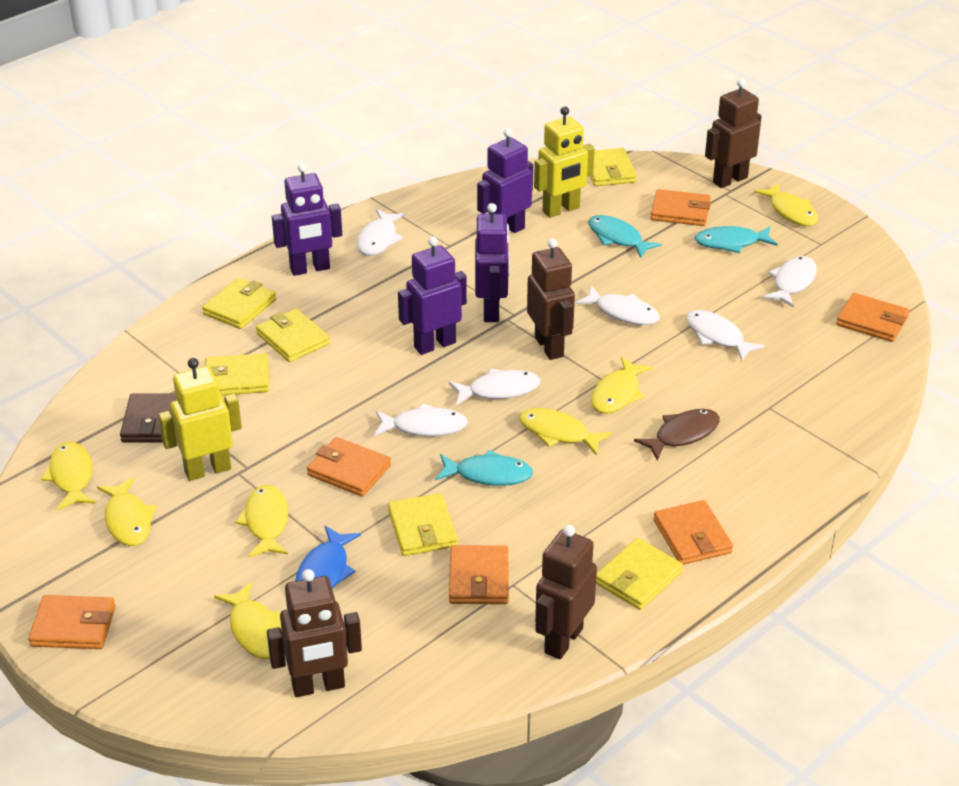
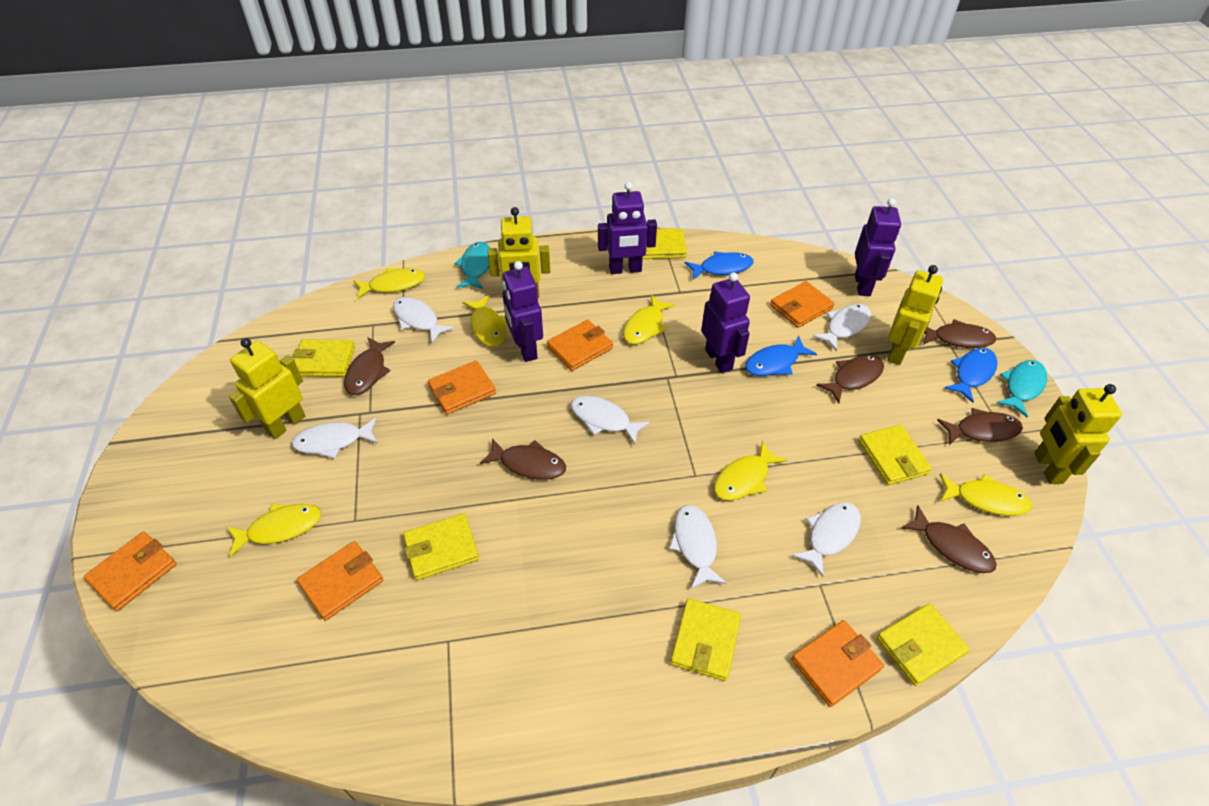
blue fish: 1 -> 3
brown fish: 1 -> 6
brown robot: 4 -> 0
brown wallet: 1 -> 0
turquoise fish: 3 -> 2
yellow fish: 7 -> 6
yellow robot: 2 -> 4

